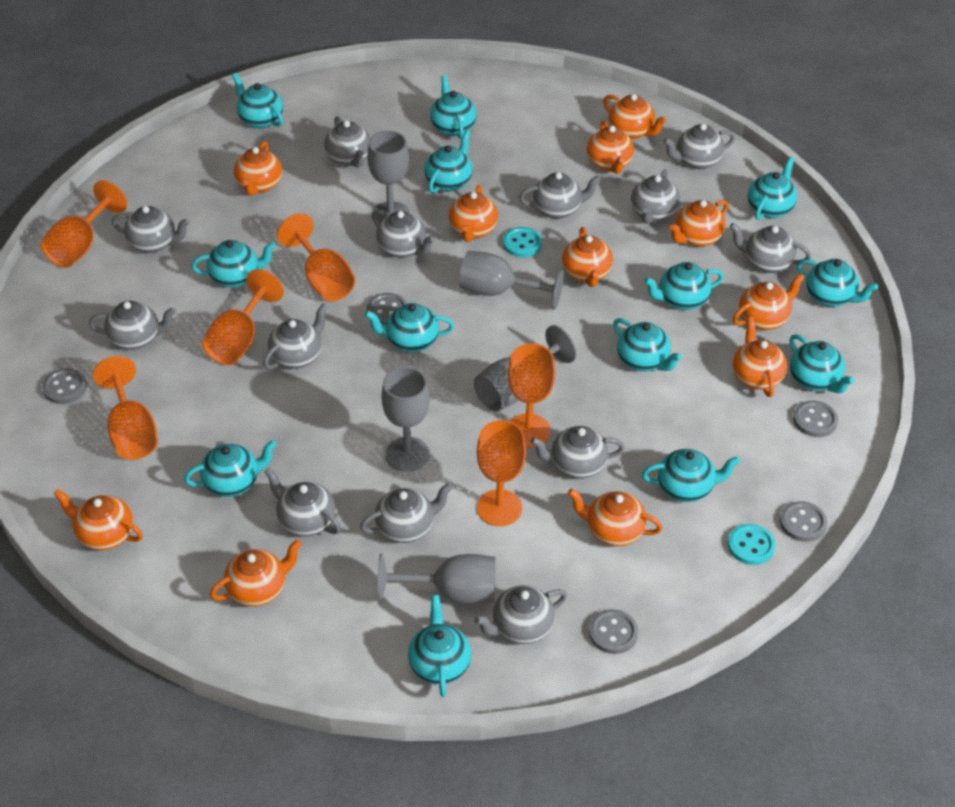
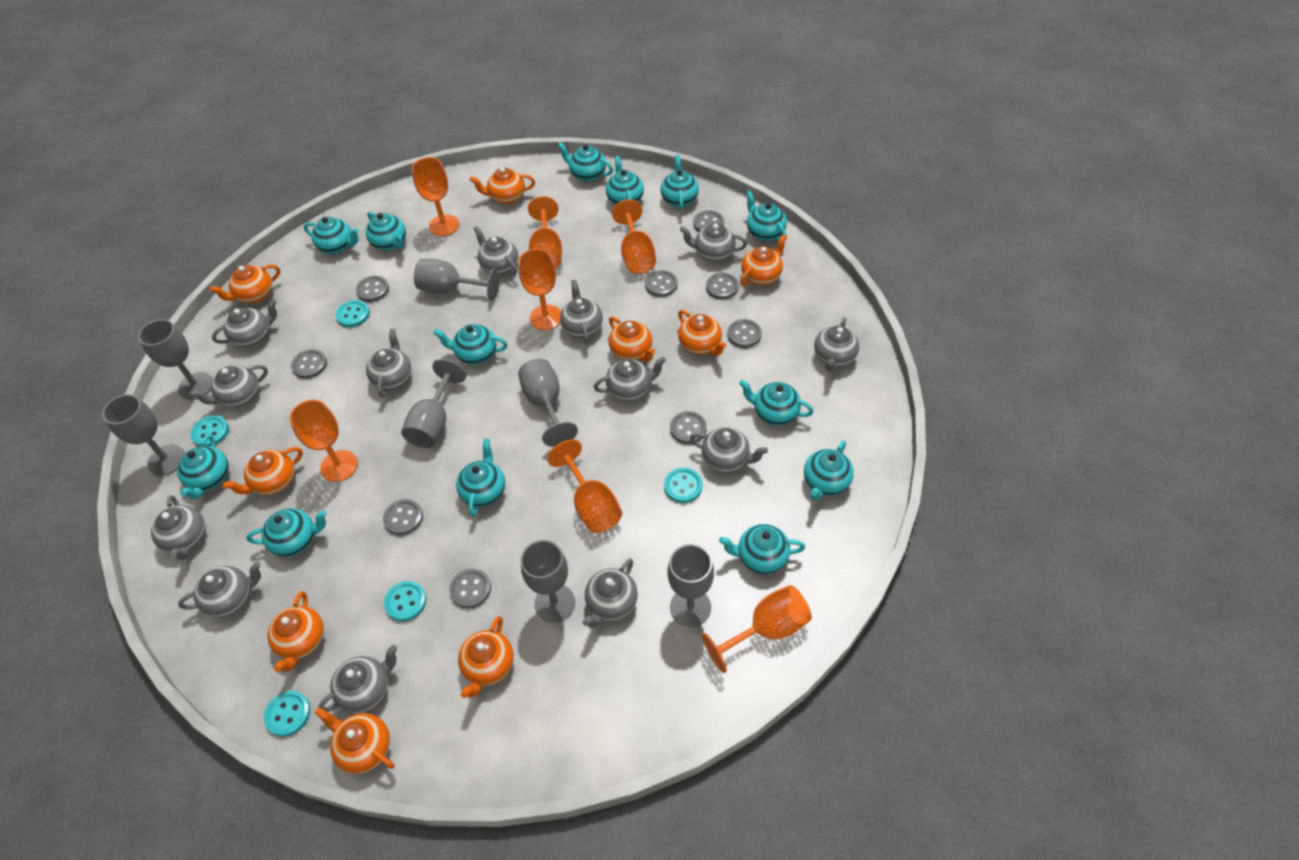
grey button: 5 -> 9
grey goblet: 5 -> 7
orange goblet: 6 -> 7
orange teapot: 11 -> 9
turquoise button: 2 -> 5

